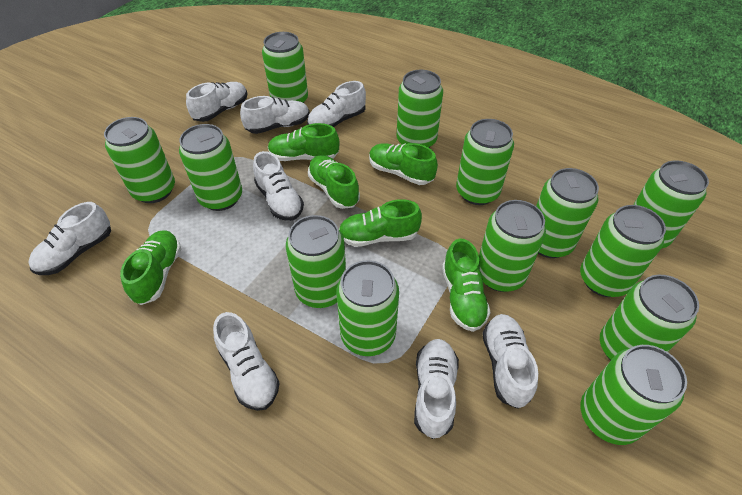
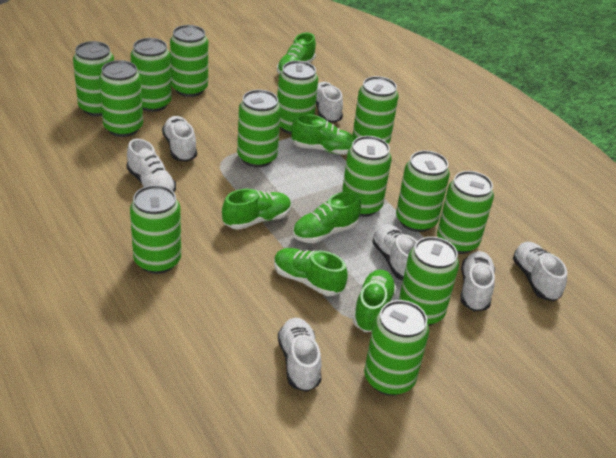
white shoe: 8 -> 7

